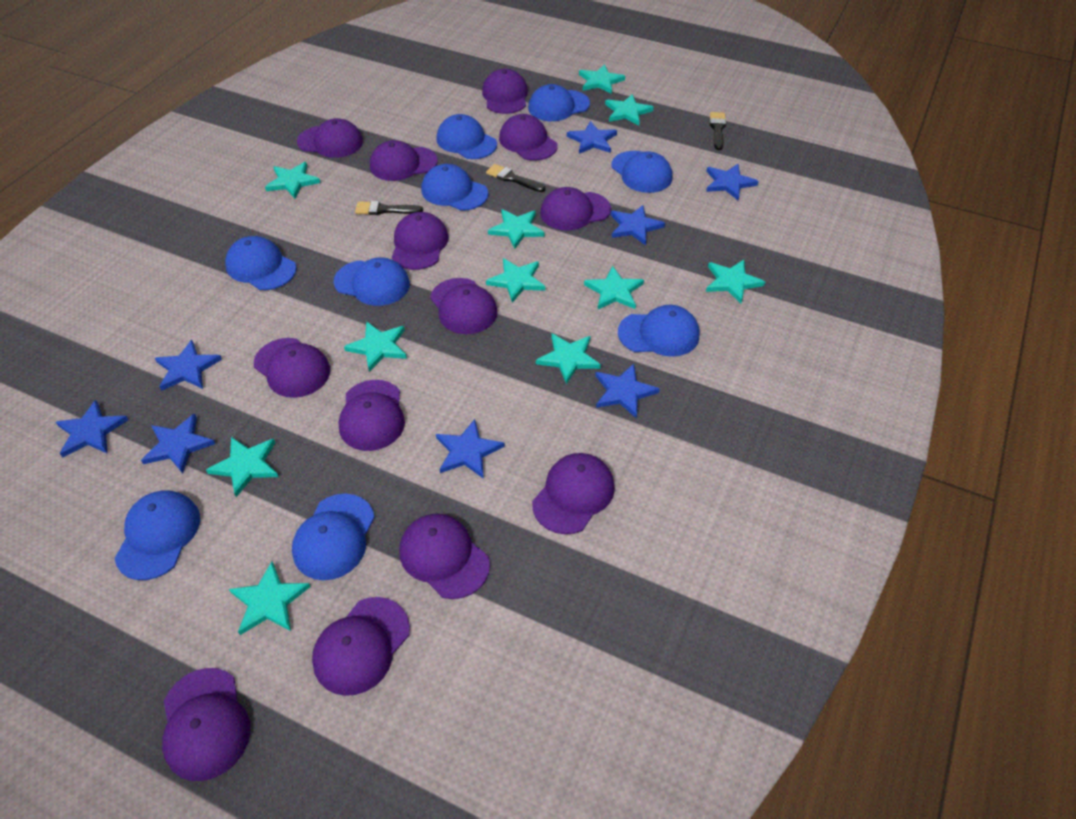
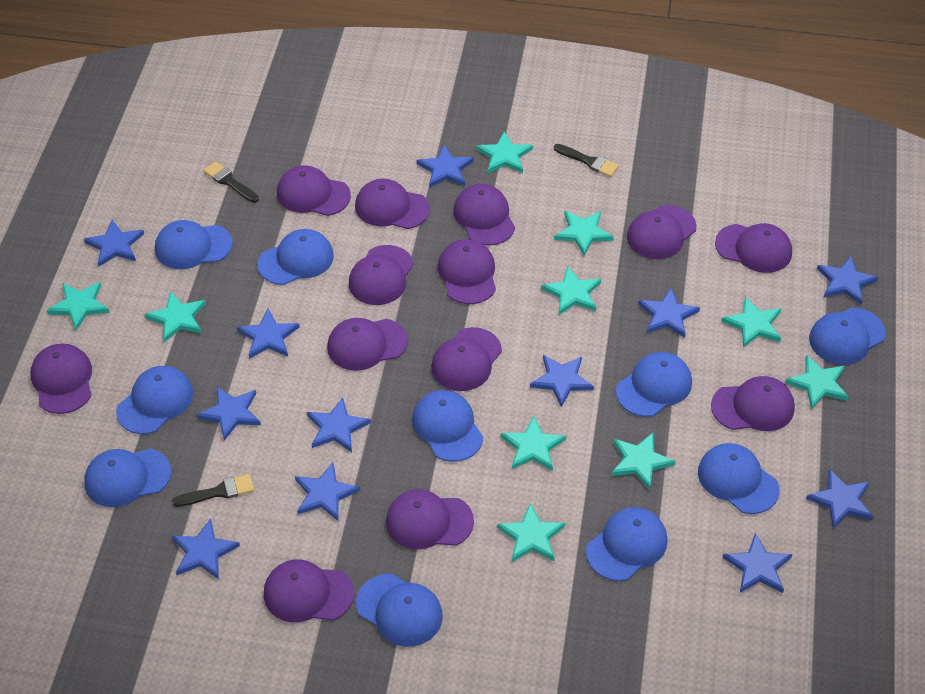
blue cap: 9 -> 10
blue star: 8 -> 12
turquoise star: 11 -> 10

